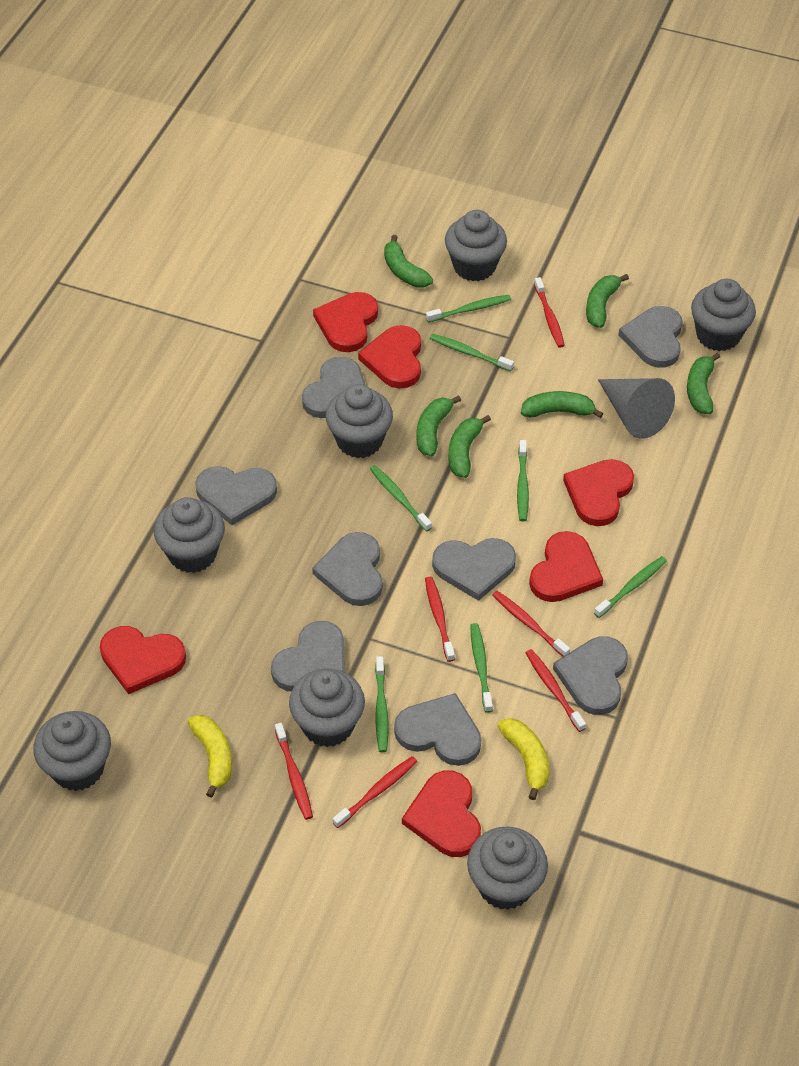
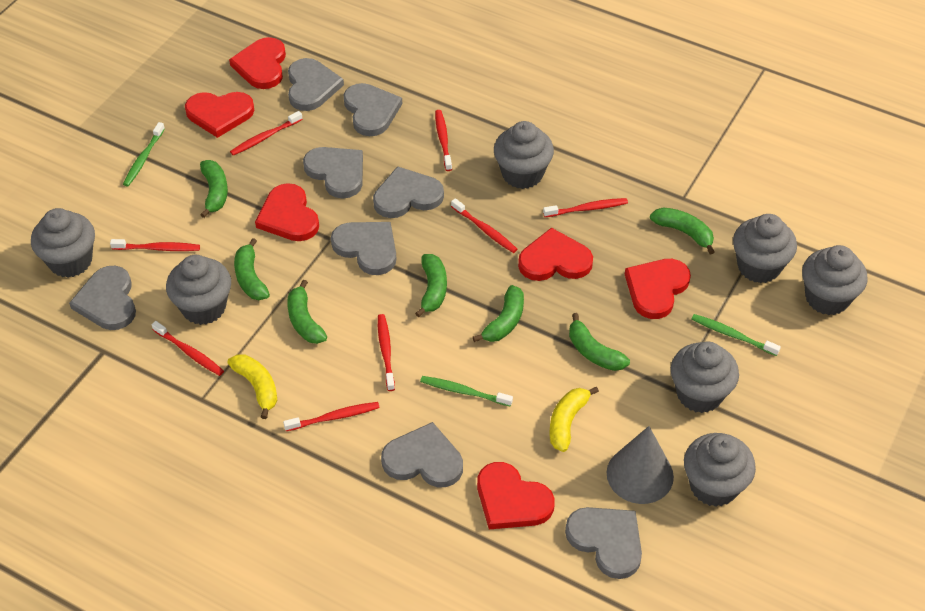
green banana: 6 -> 7
green toothbrush: 7 -> 3
red toothbrush: 6 -> 8

